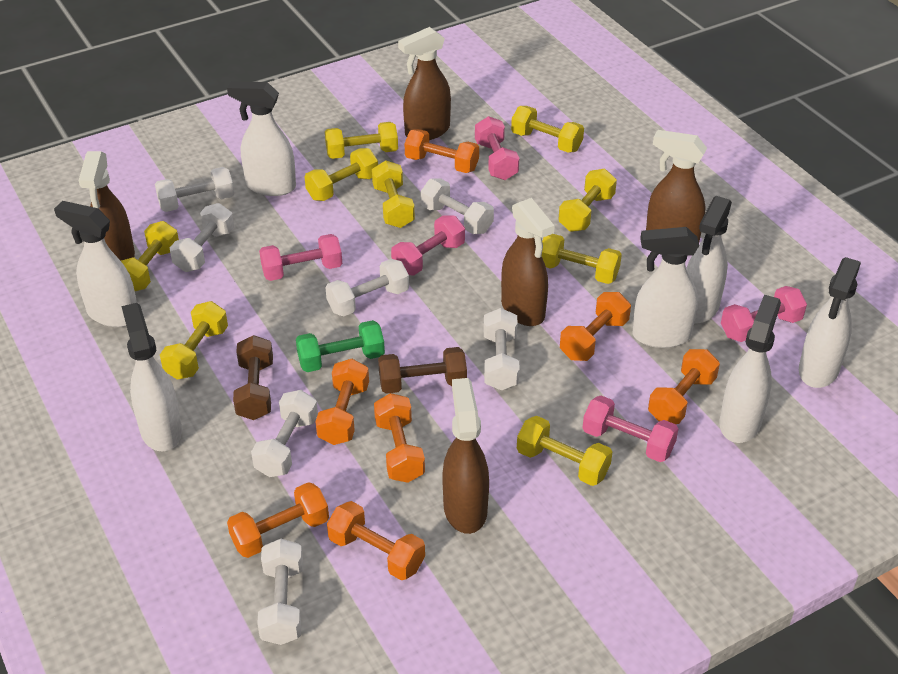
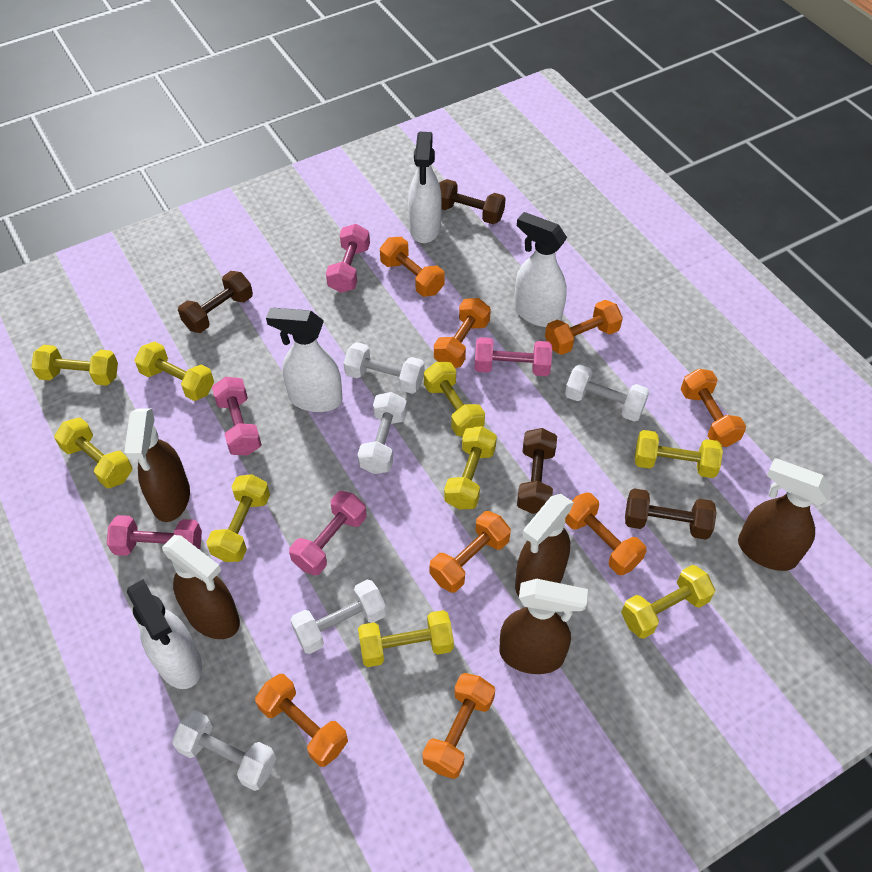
brown dumbbell: 2 -> 4
green dumbbell: 1 -> 0
orange dumbbell: 7 -> 8
white dumbbell: 7 -> 5
white spray bottle: 7 -> 4

